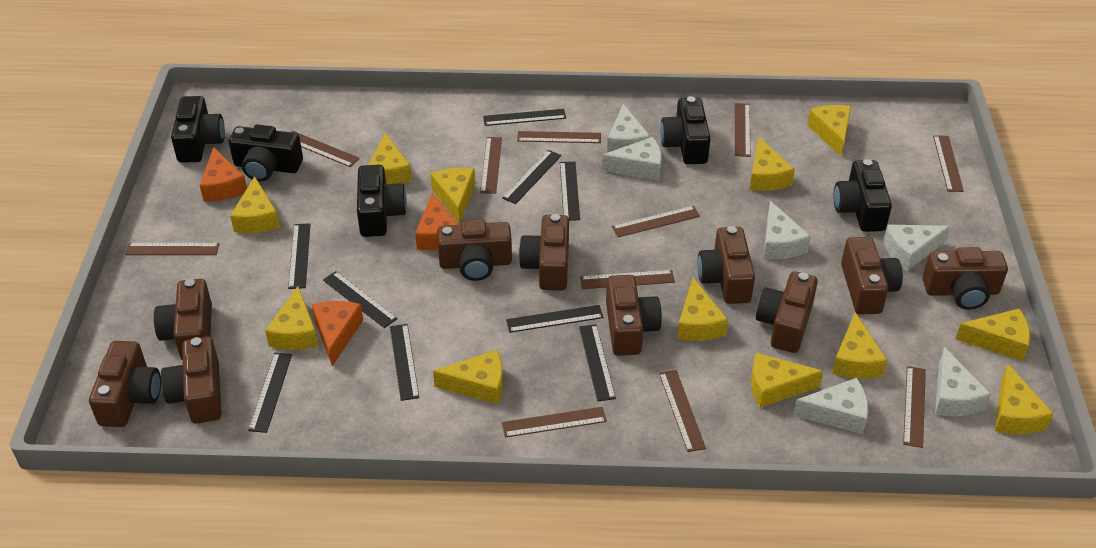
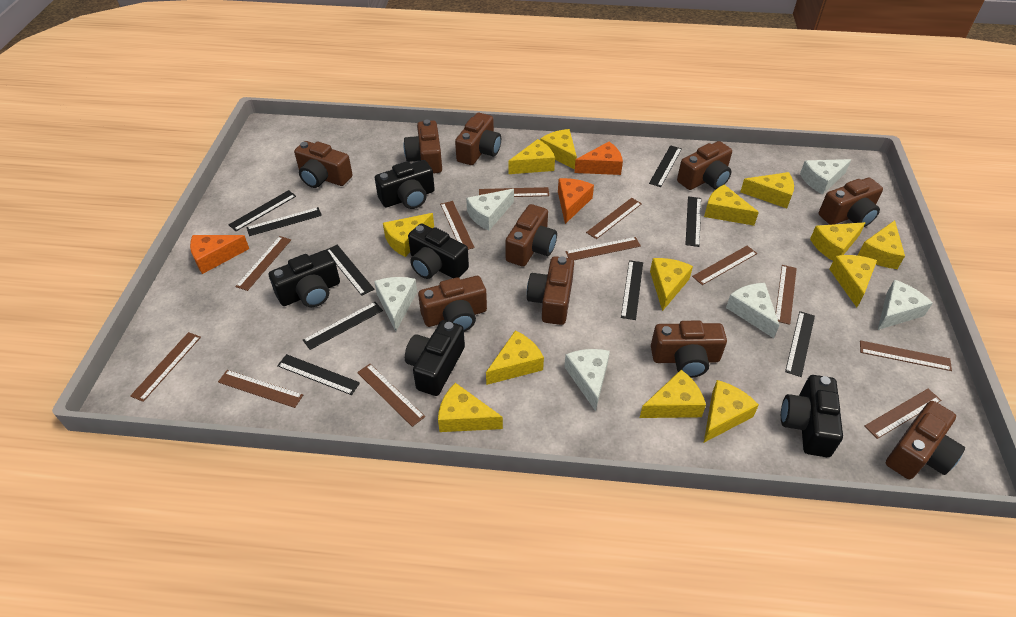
brown ruler: 11 -> 12
yellow cheese: 12 -> 13

